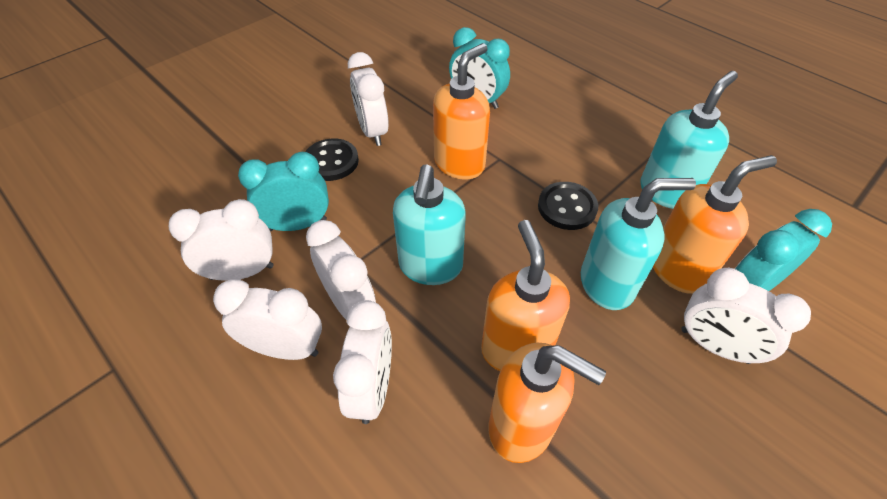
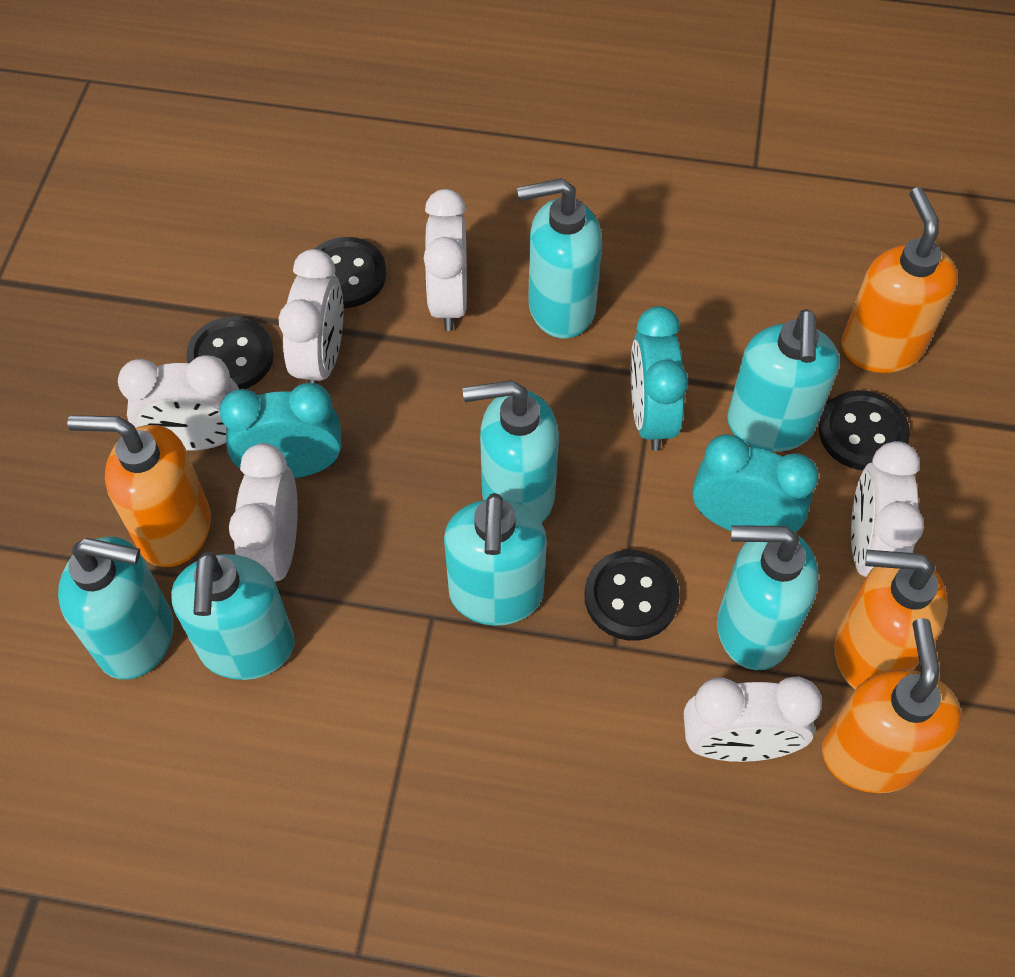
black button: 2 -> 4
turquoise soap dispenser: 3 -> 7

